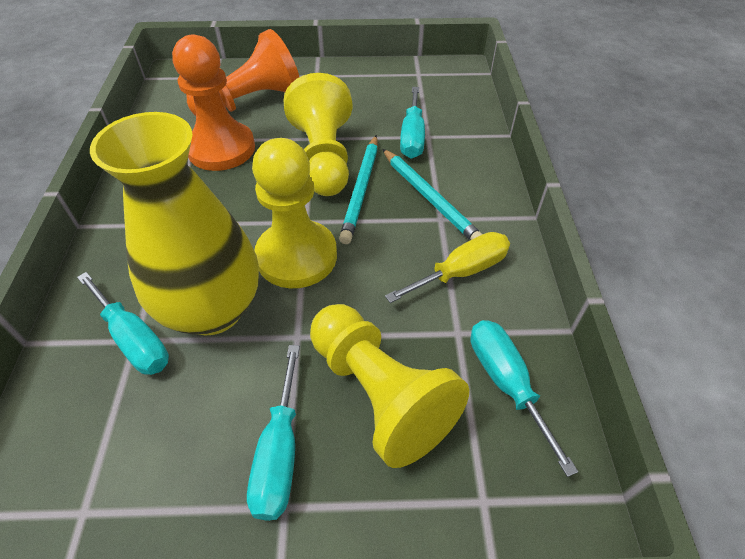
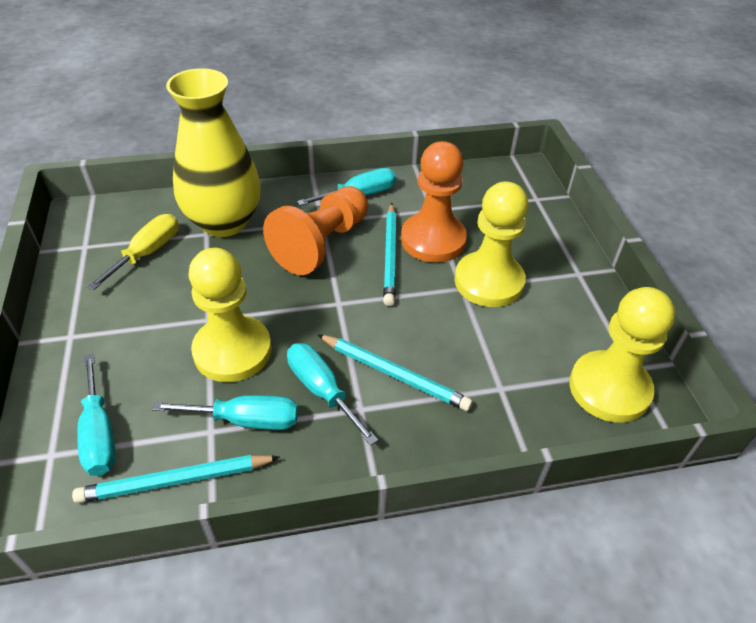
turquoise pencil: 2 -> 3

